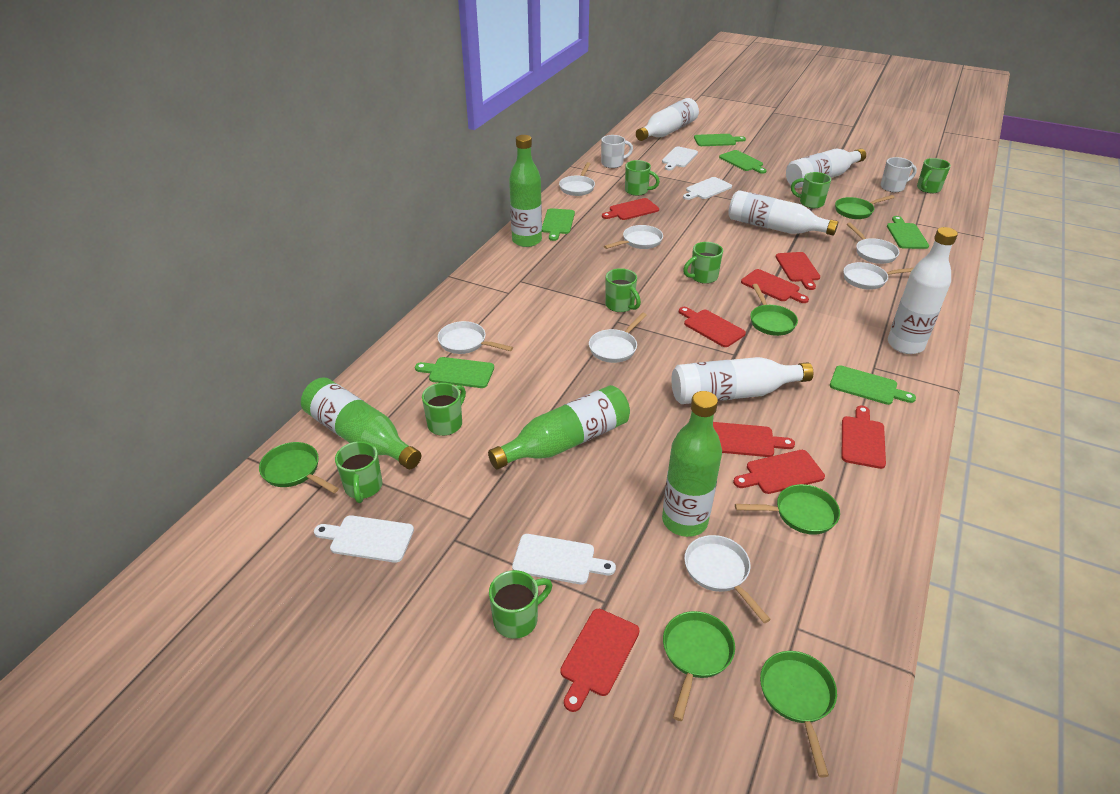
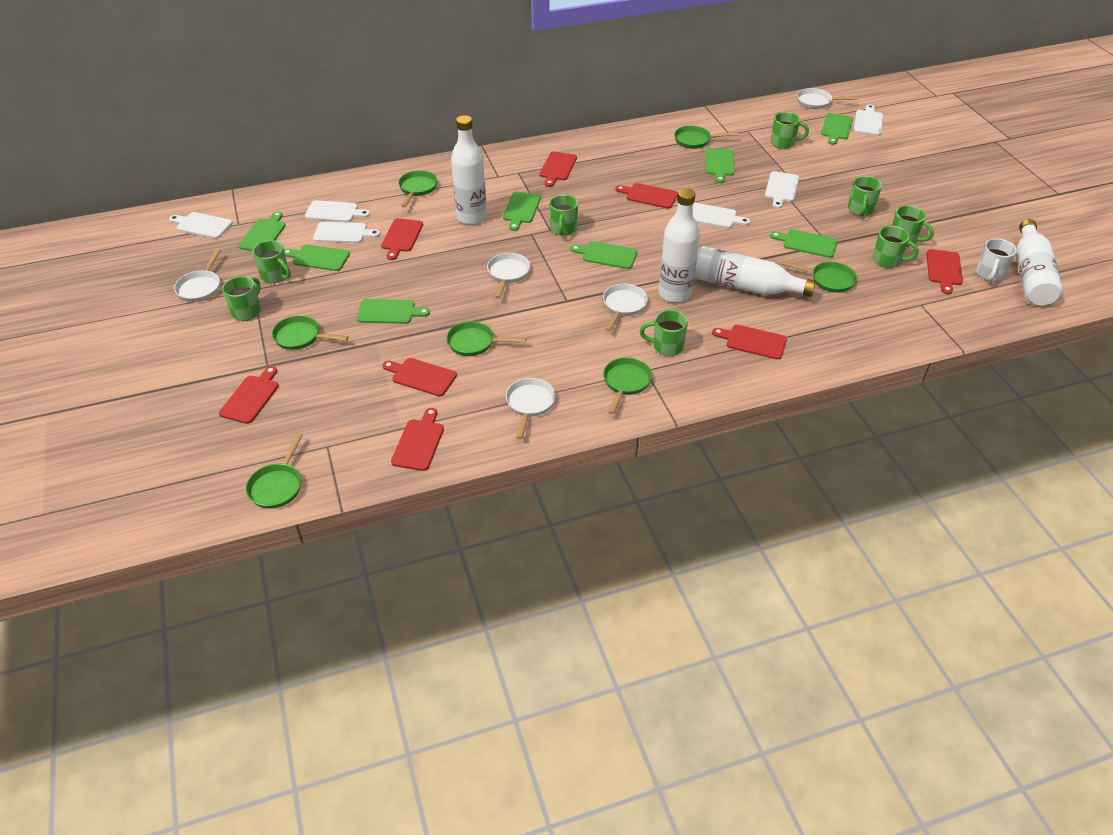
green bottle: 4 -> 0
green cutting board: 6 -> 8
green pan: 6 -> 7
white bottle: 5 -> 4
white cutting board: 4 -> 6
white mug: 2 -> 1
white pan: 7 -> 5

